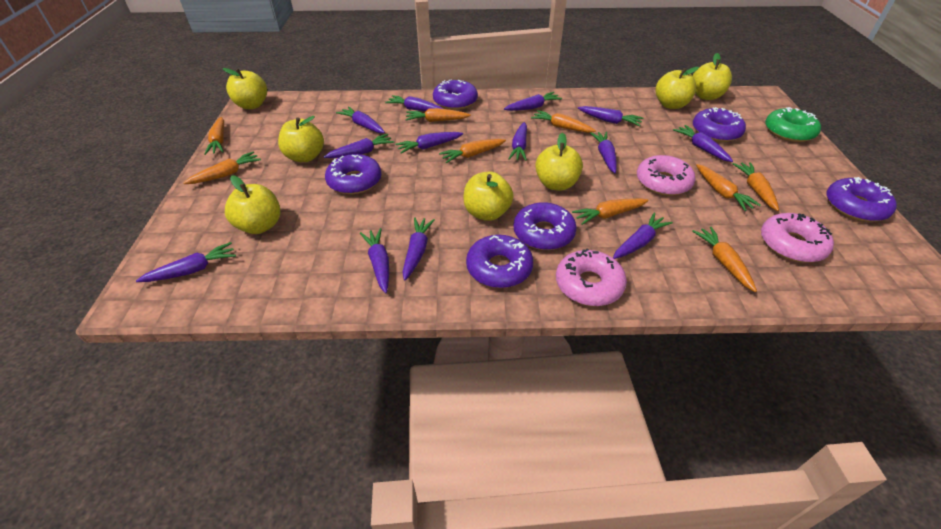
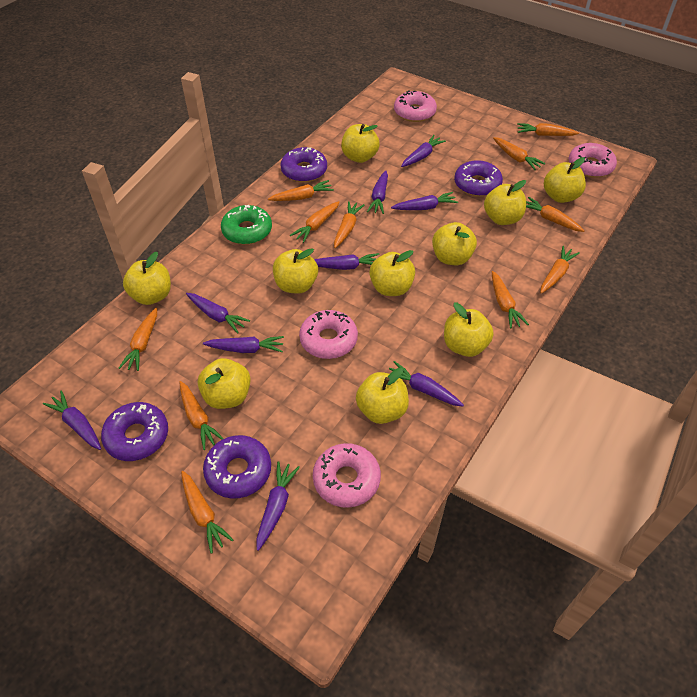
orange carrot: 9 -> 11
pink donut: 3 -> 4
purple carrot: 13 -> 9
purple donut: 6 -> 4
yellow apple: 7 -> 10

